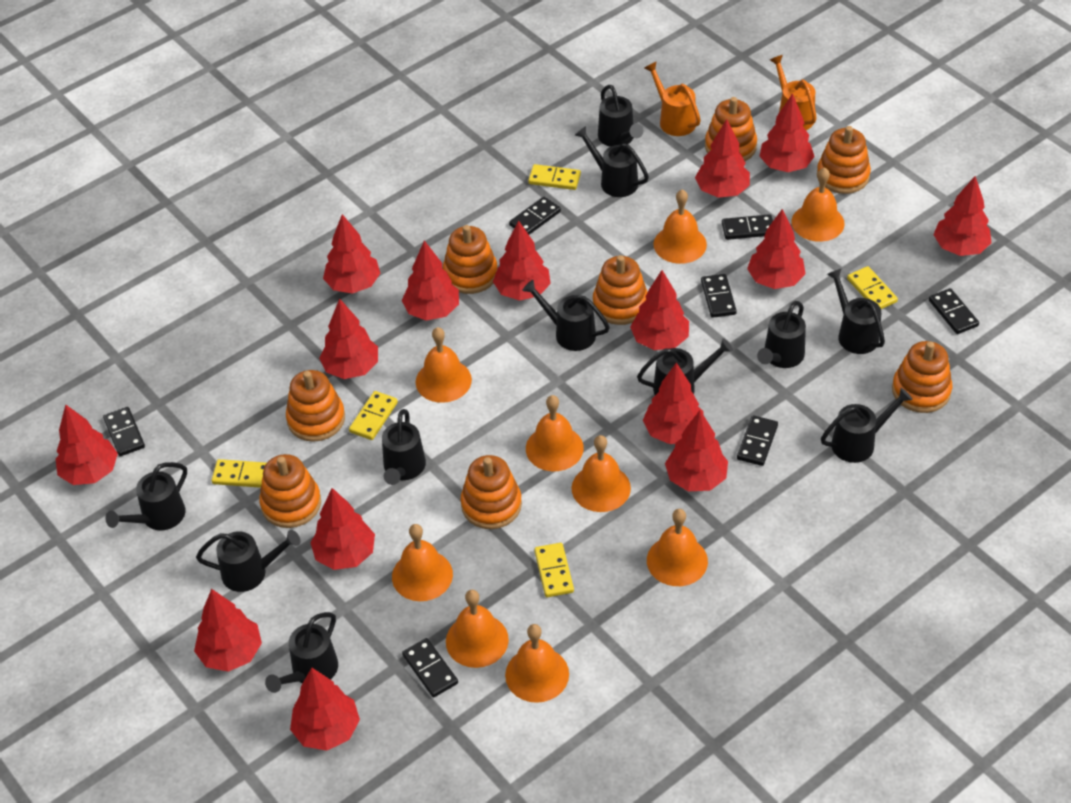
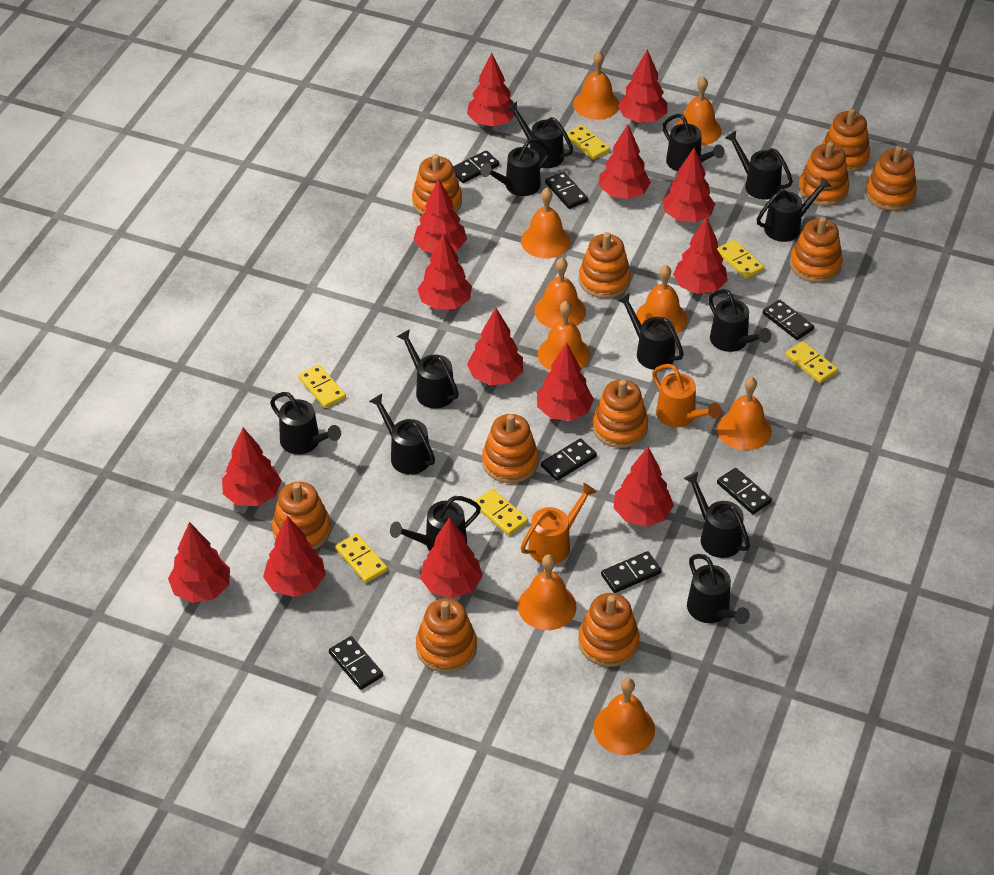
black watering can: 11 -> 13
orange stacking toy: 8 -> 11
red tree: 15 -> 14
yellow domino: 5 -> 6

